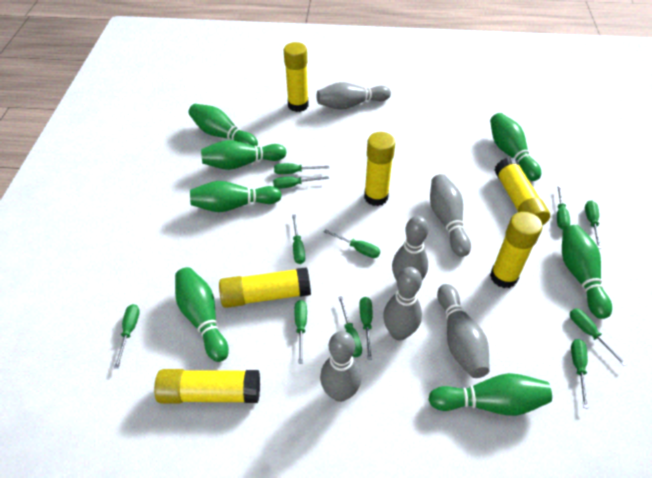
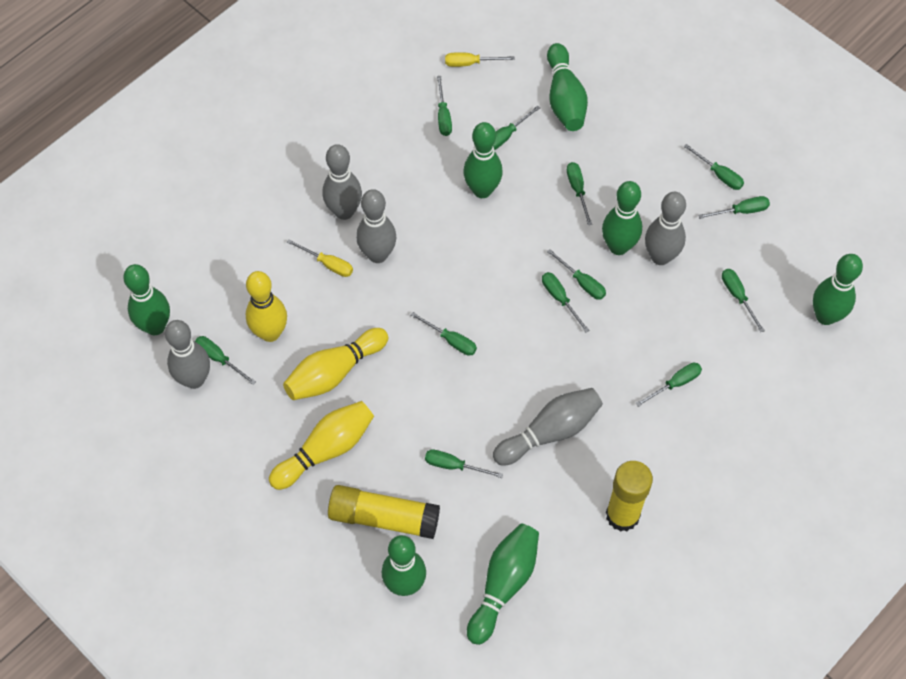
grey bowling pin: 6 -> 5
yellow bowling pin: 0 -> 3
yellow glue stick: 6 -> 2
yellow screwdriver: 0 -> 2

